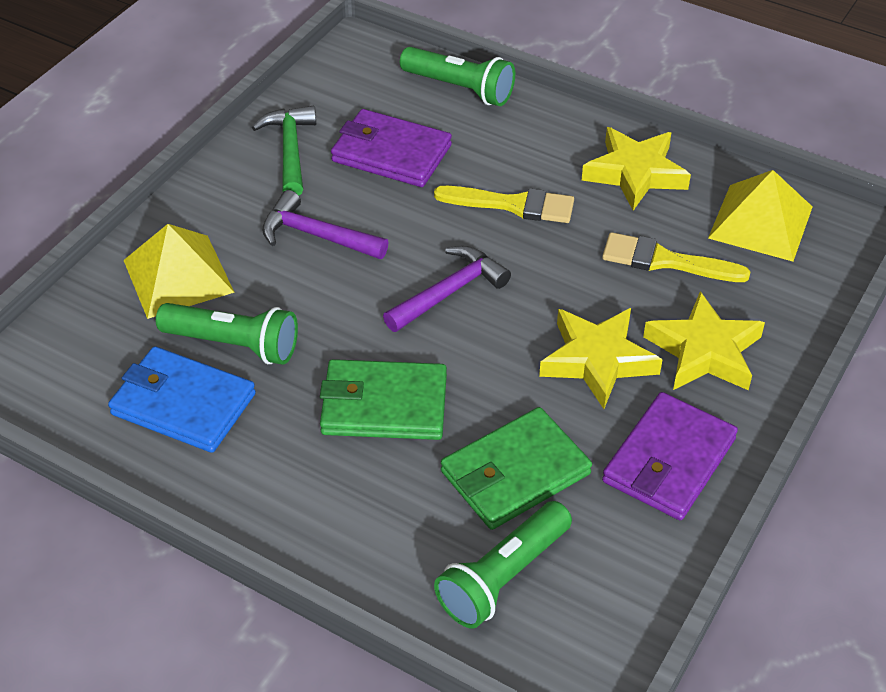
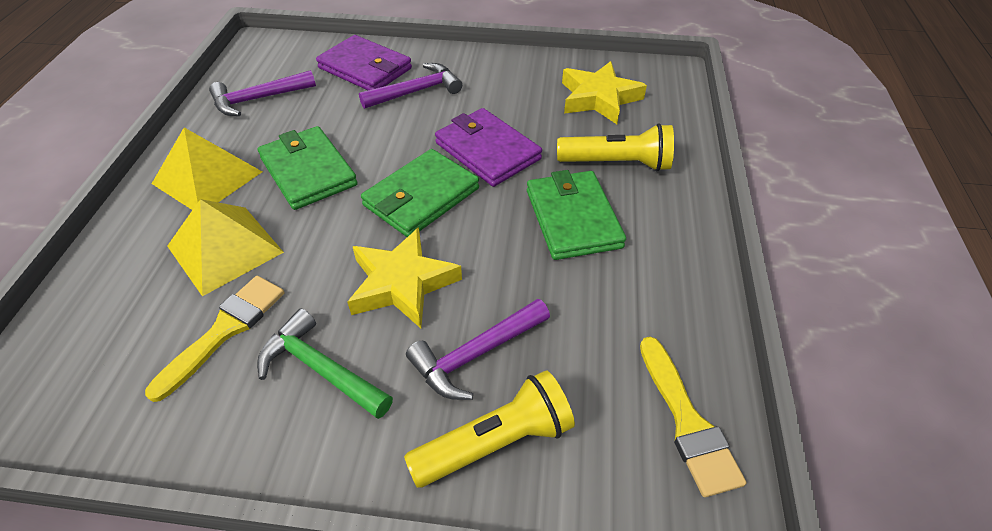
blue wallet: 1 -> 0
green flashlight: 3 -> 0
green wallet: 2 -> 3
purple hammer: 2 -> 3
yellow flashlight: 0 -> 2
yellow star: 3 -> 2

